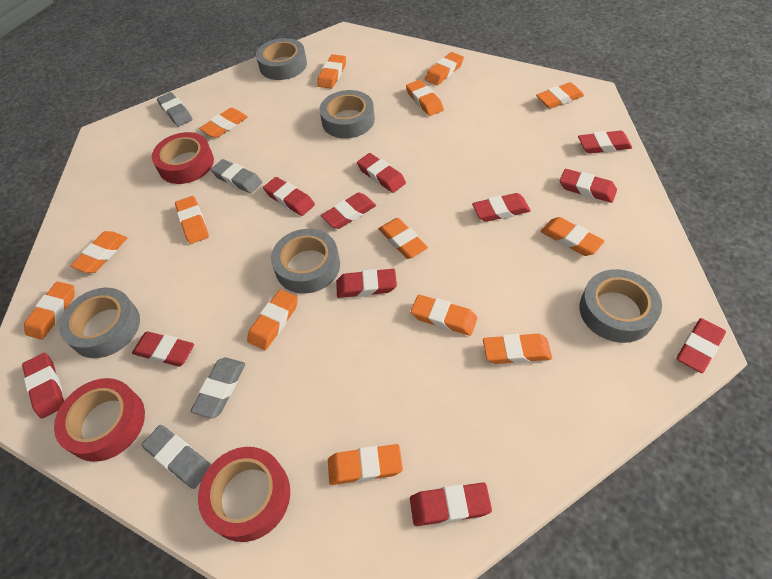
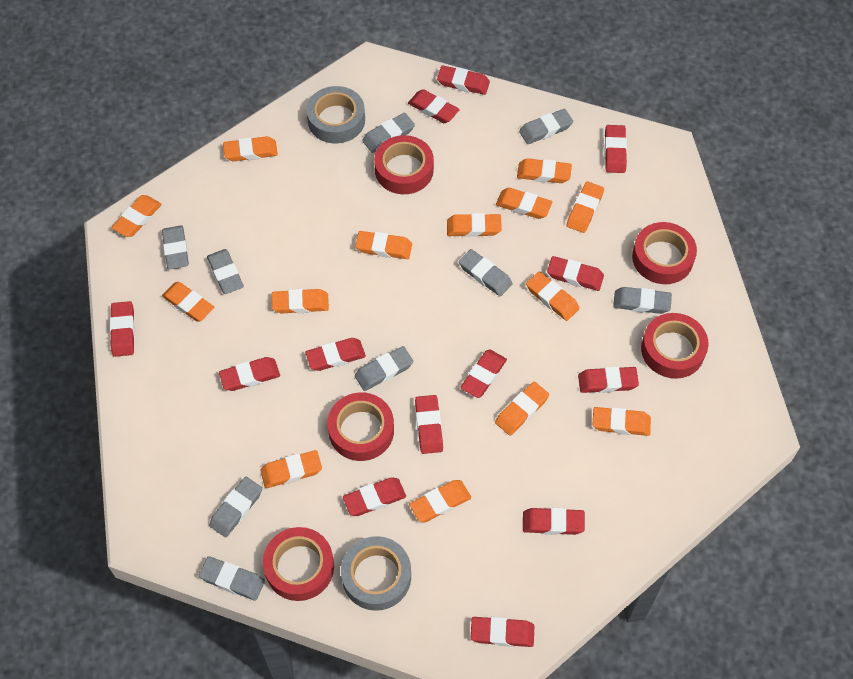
grey eraser: 4 -> 9
grey tape: 5 -> 2
red eraser: 11 -> 13
red tape: 3 -> 5

